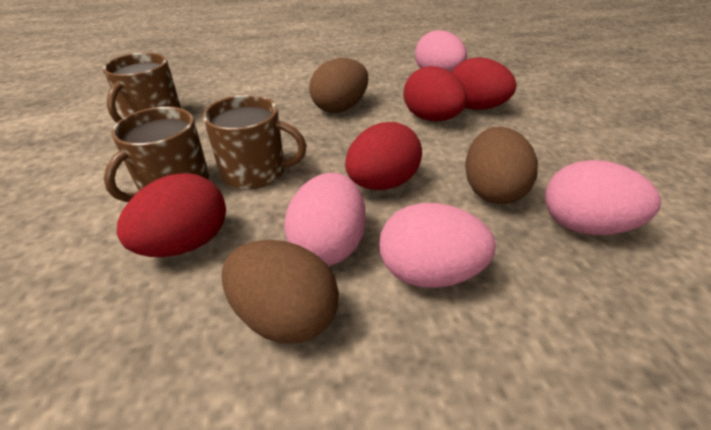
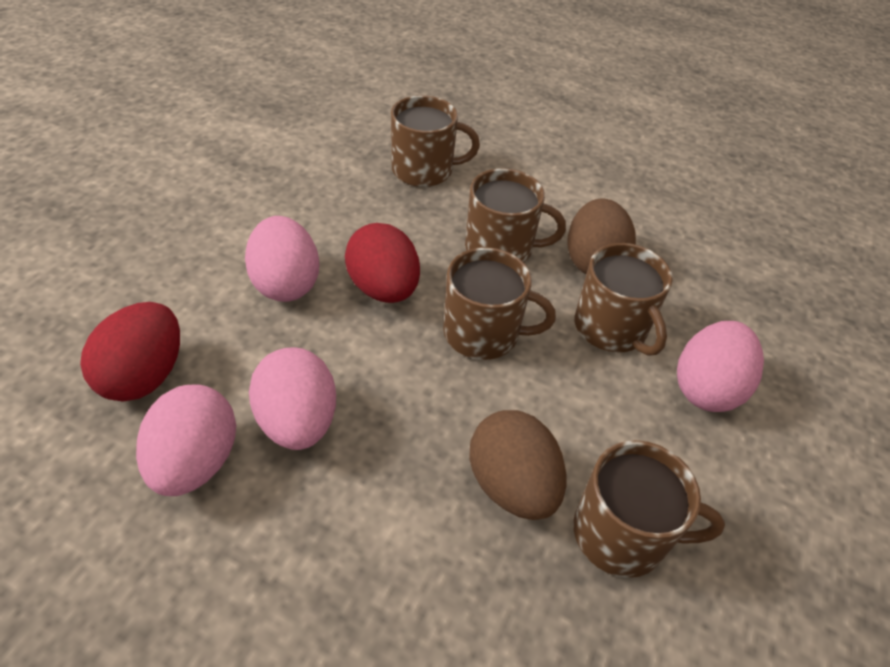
brown egg: 3 -> 2
brown mug: 3 -> 5
red egg: 4 -> 2

